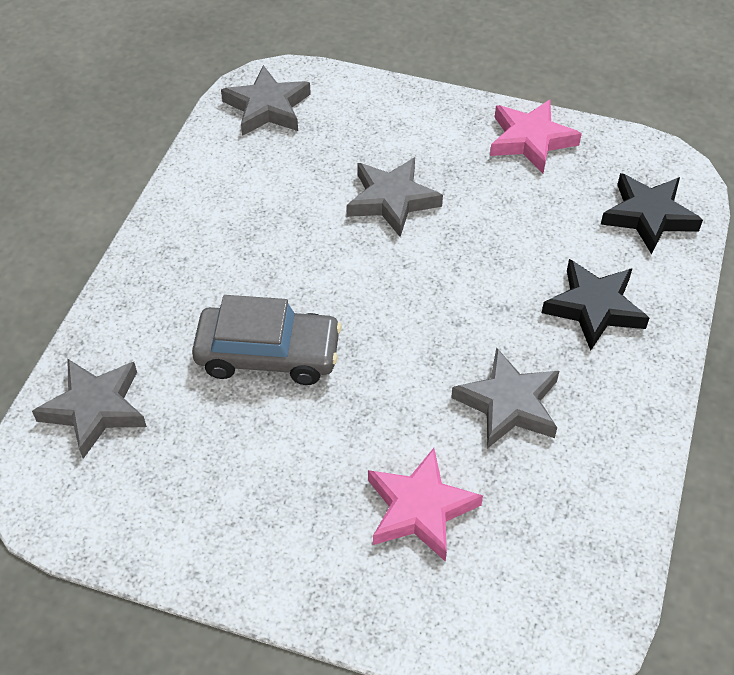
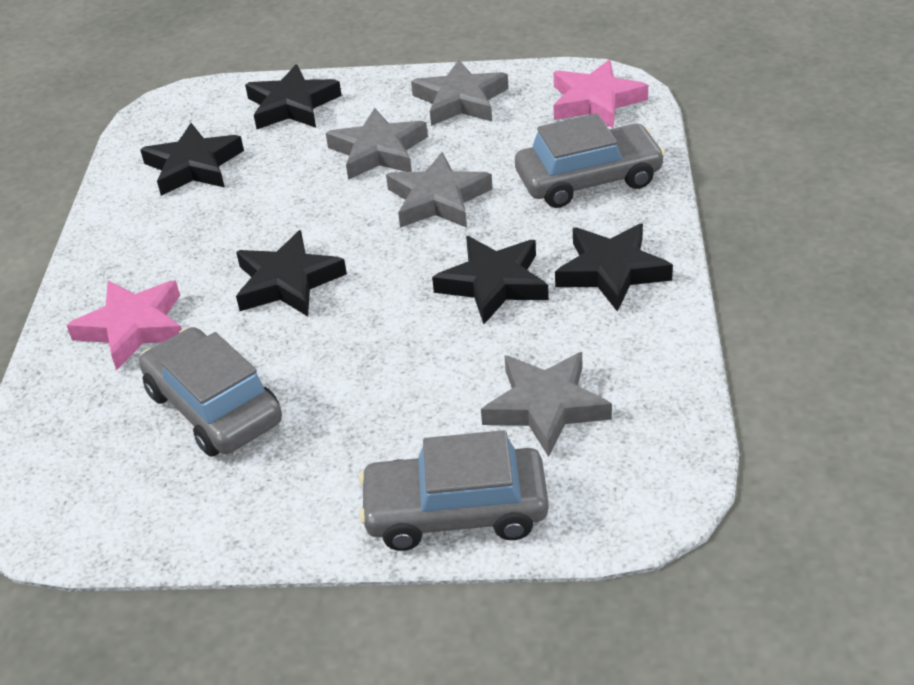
black star: 2 -> 5
grey car: 1 -> 3

